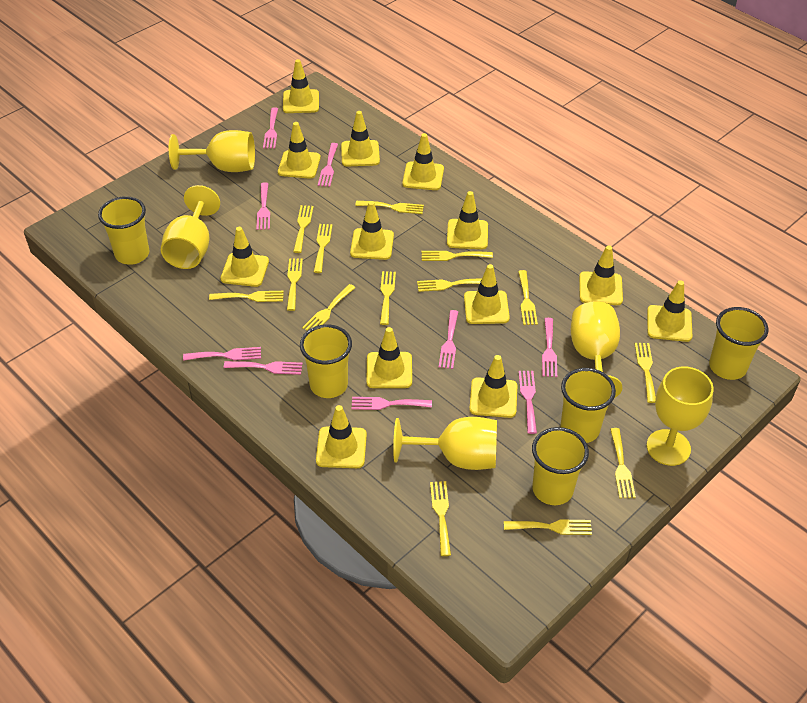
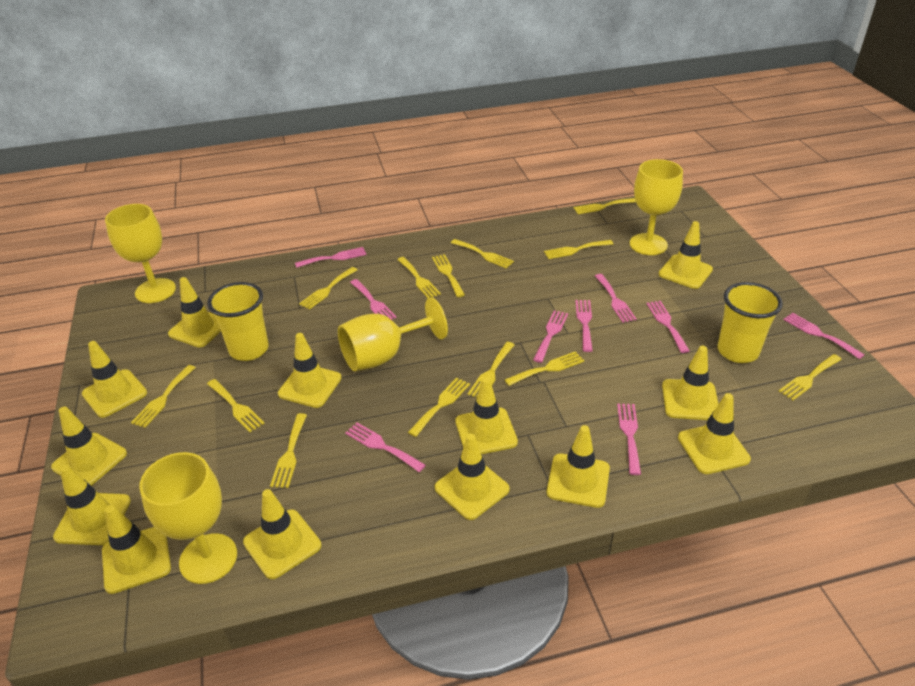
yellow cup: 5 -> 2
yellow fork: 14 -> 13
yellow goblet: 5 -> 4

